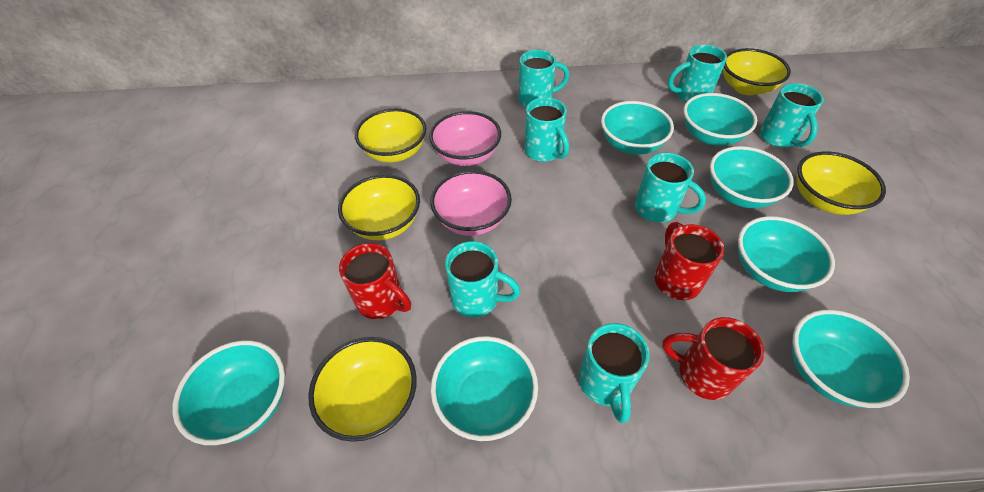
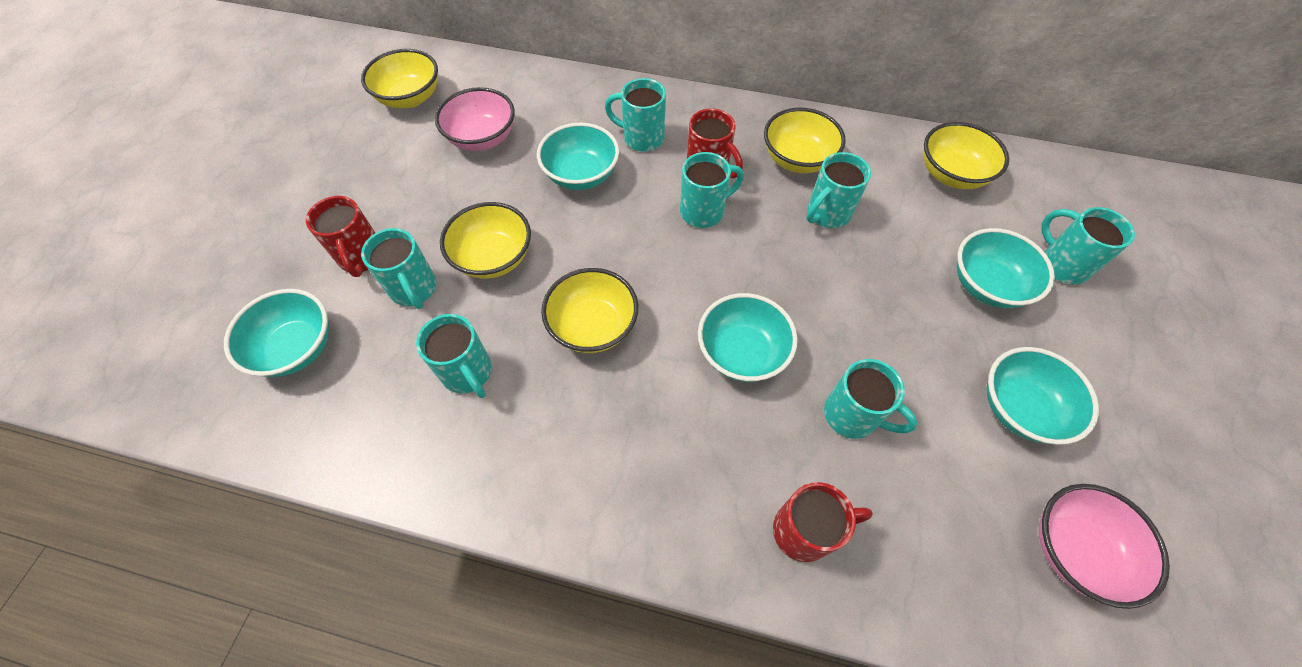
turquoise bowl: 7 -> 5

